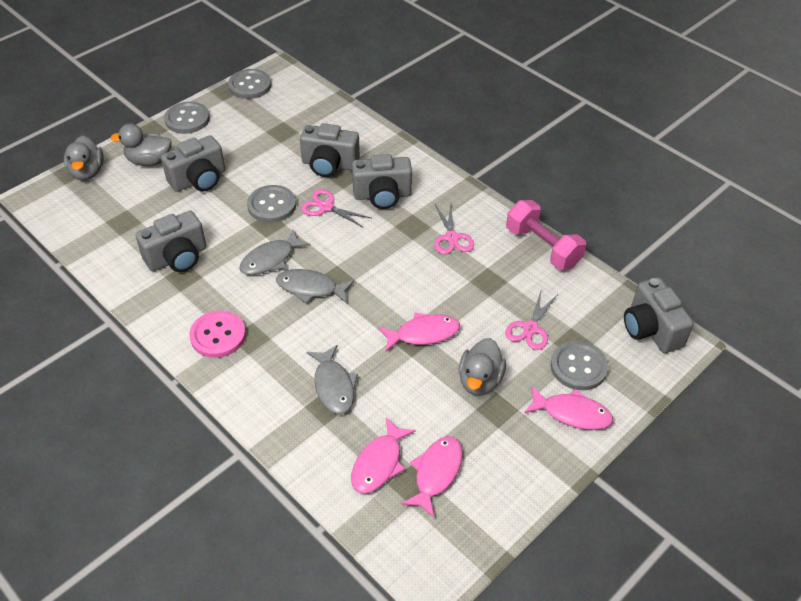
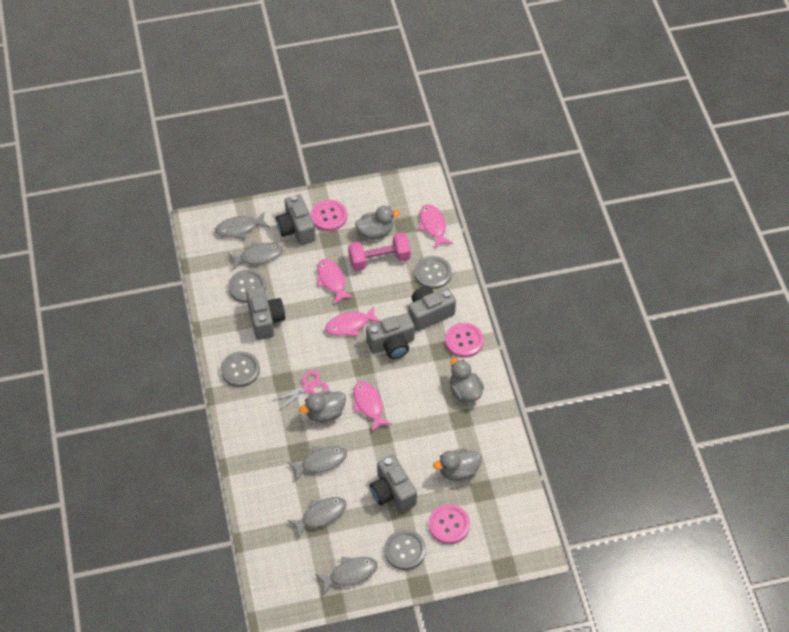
grey duck: 3 -> 4
grey fish: 3 -> 5
pink button: 1 -> 3
pink scissors: 3 -> 1

